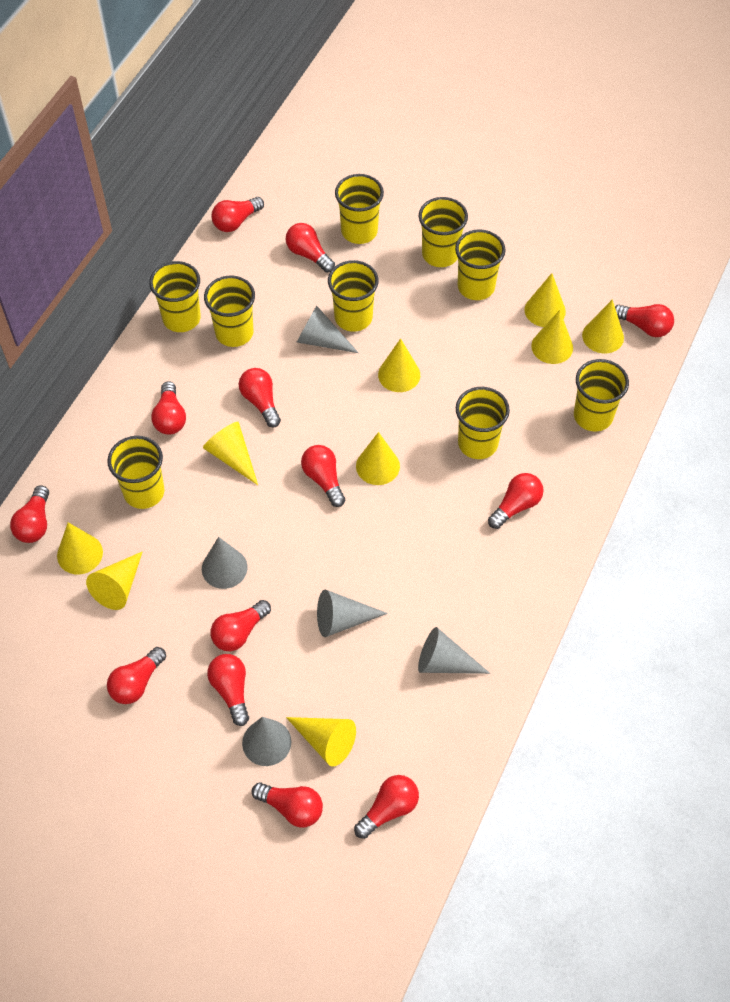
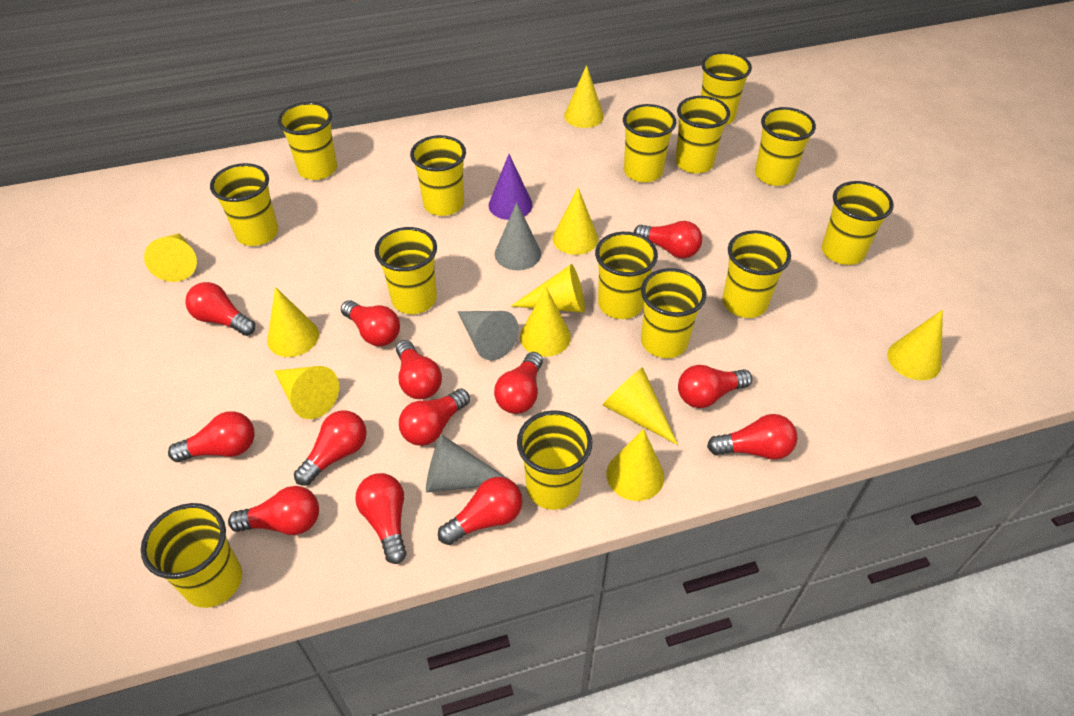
grey cone: 5 -> 3
purple cone: 0 -> 1
yellow cone: 9 -> 10
yellow cup: 9 -> 14

